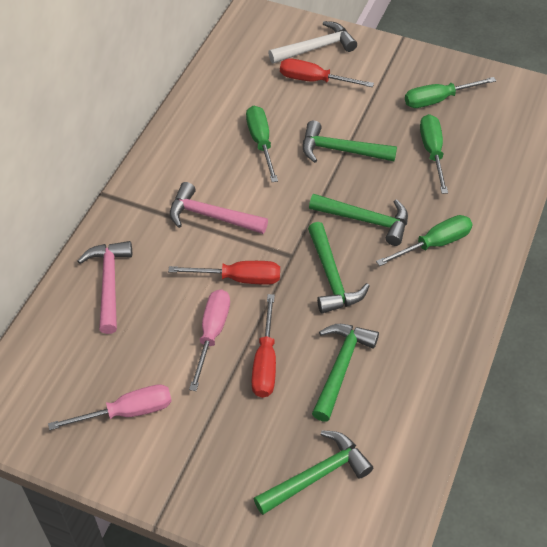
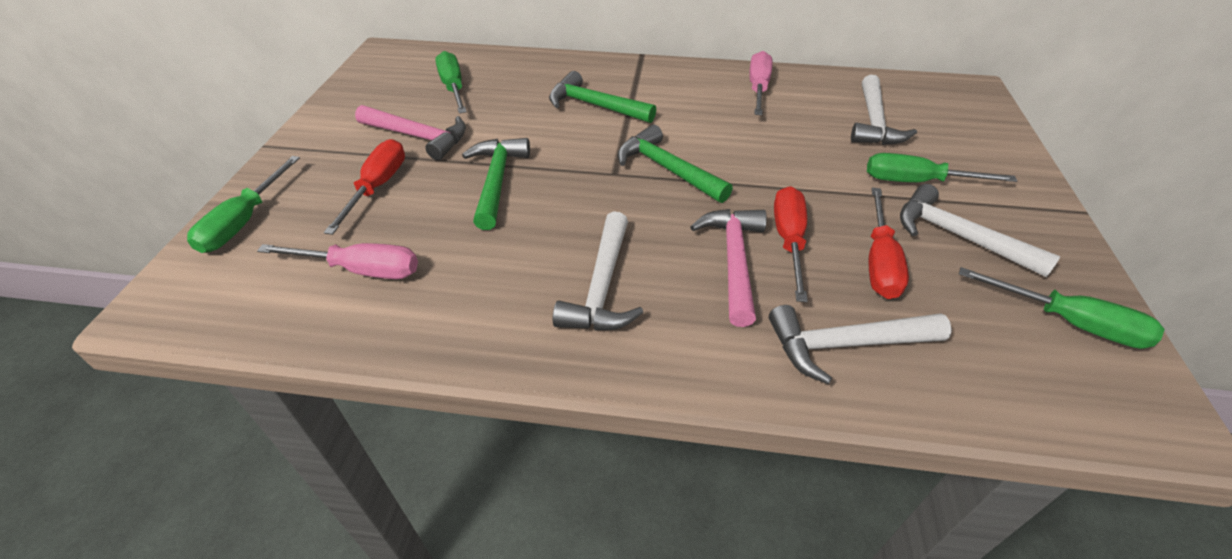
green hammer: 5 -> 3
white hammer: 1 -> 4

